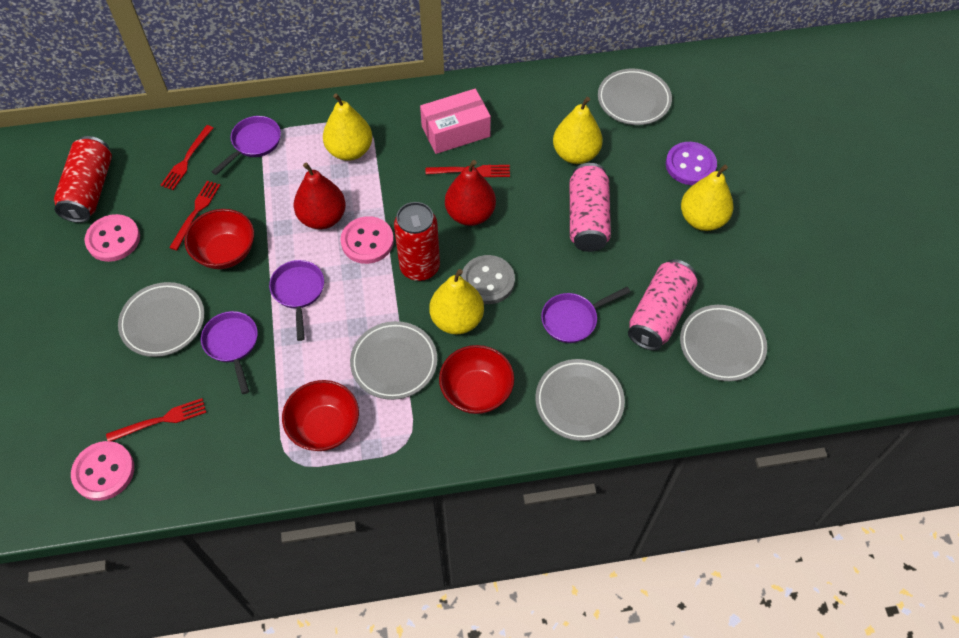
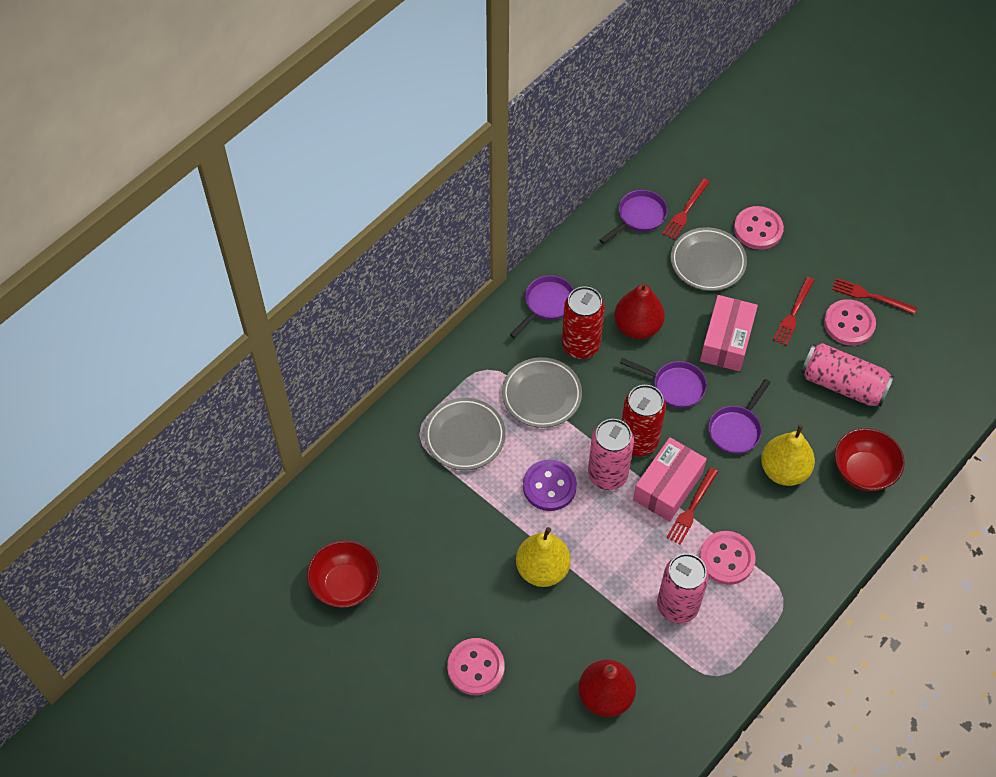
grey button: 1 -> 0
grey plate: 5 -> 3
pink box: 1 -> 2
pink button: 3 -> 4
pink can: 2 -> 3
red bowl: 3 -> 2
yellow pear: 4 -> 2

